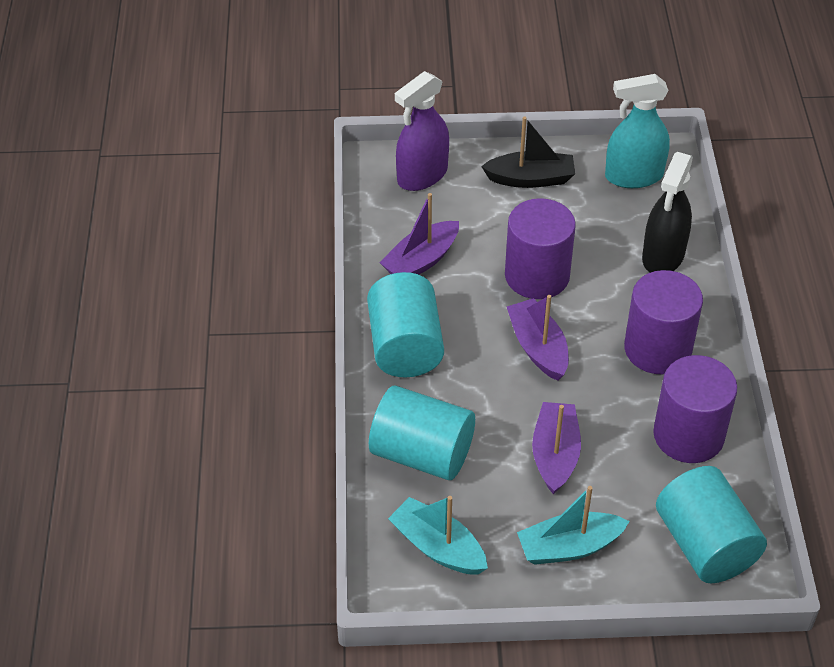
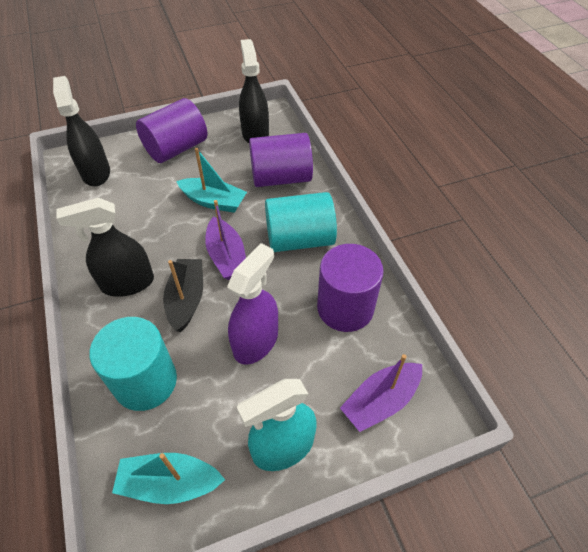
black spray bottle: 1 -> 3
purple boat: 3 -> 2
turquoise cylinder: 3 -> 2

